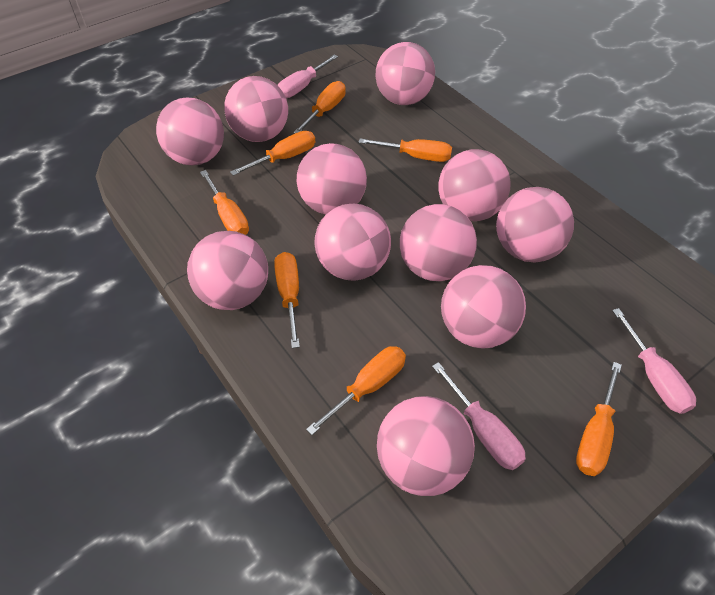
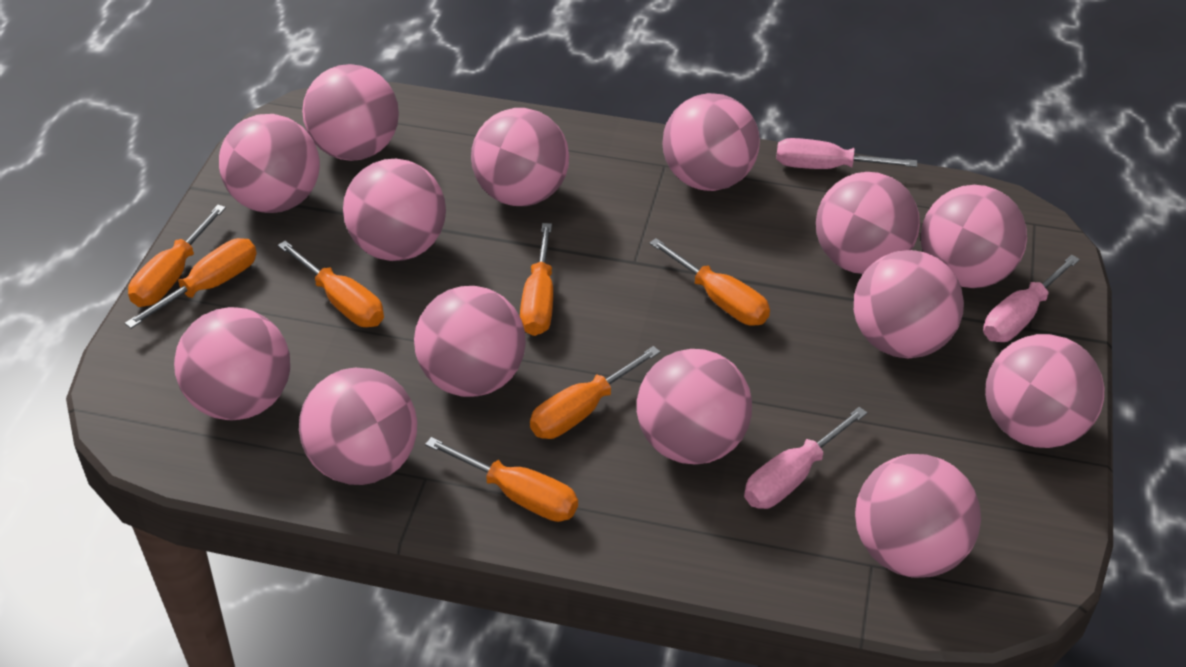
pink ball: 11 -> 14

